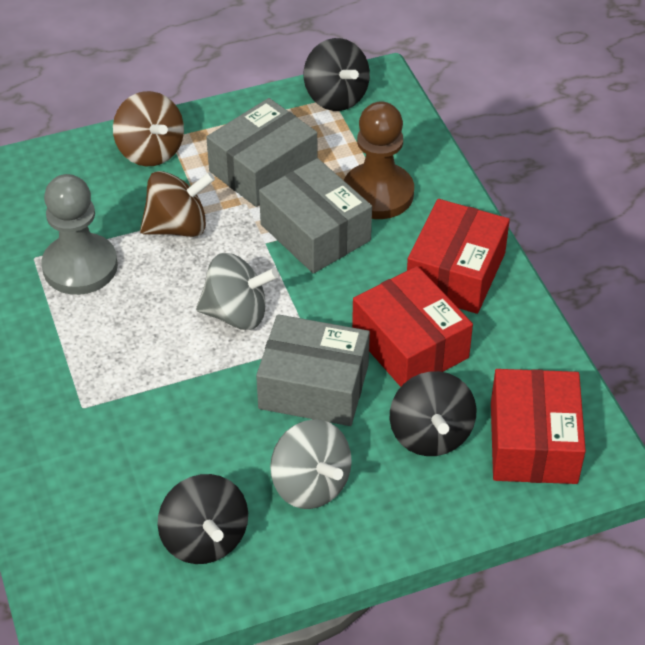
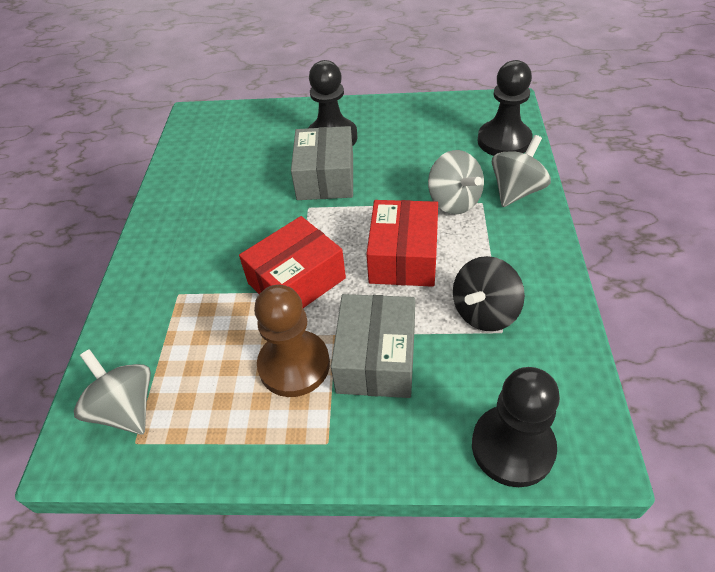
black pawn: 0 -> 3
black spinning top: 3 -> 1
brown spinning top: 2 -> 0
grey box: 3 -> 2
grey pawn: 1 -> 0
grey spinning top: 2 -> 3
red box: 3 -> 2

